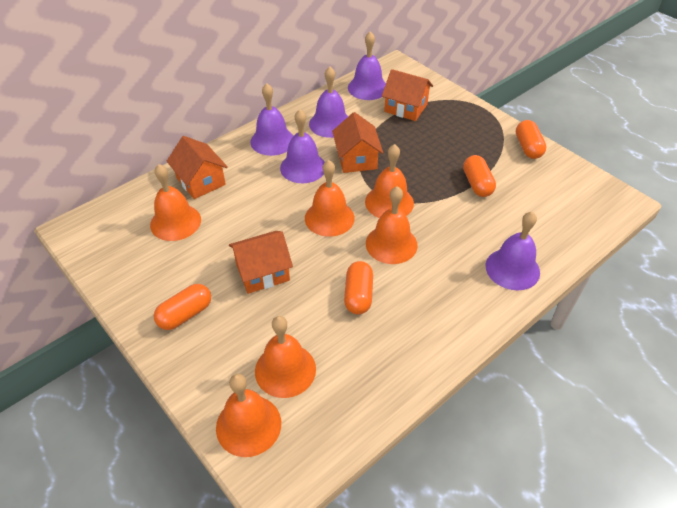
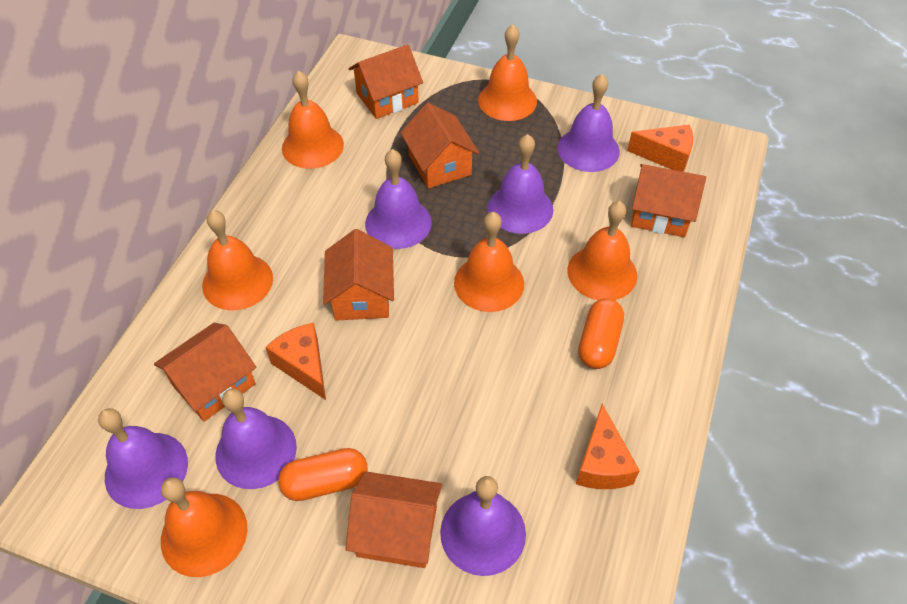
orange capsule: 4 -> 2
orange cheese: 0 -> 3
orange house: 4 -> 6
purple bell: 5 -> 6

